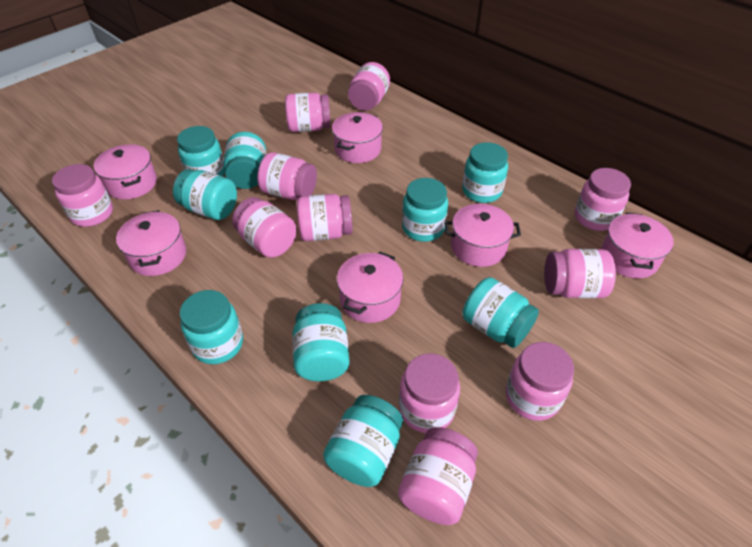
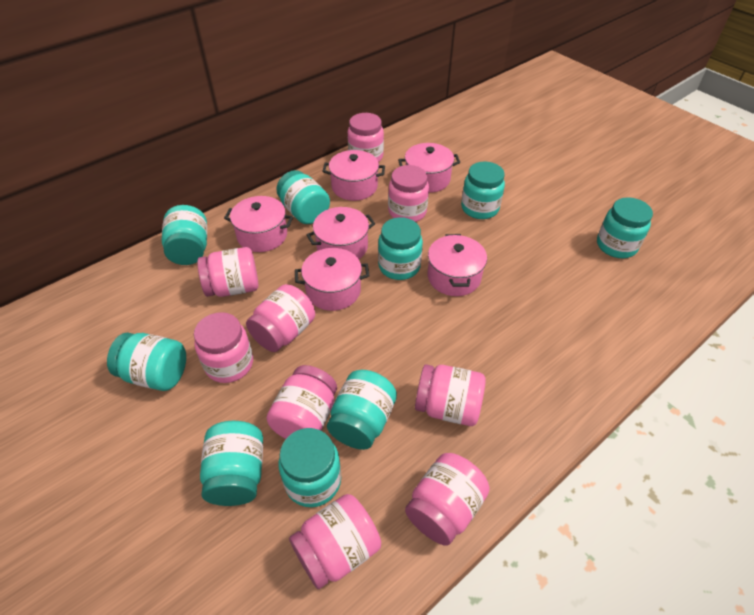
pink jar: 11 -> 9

